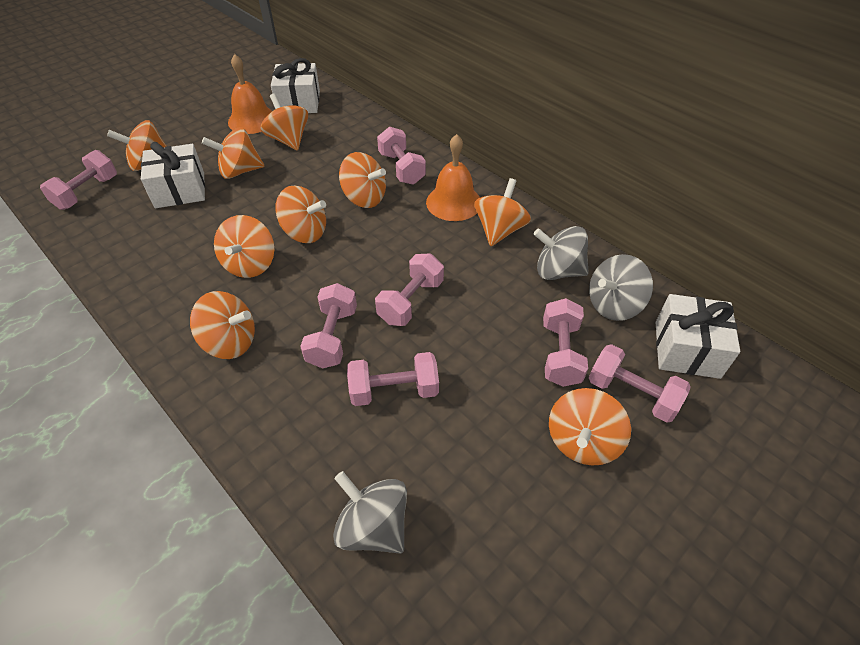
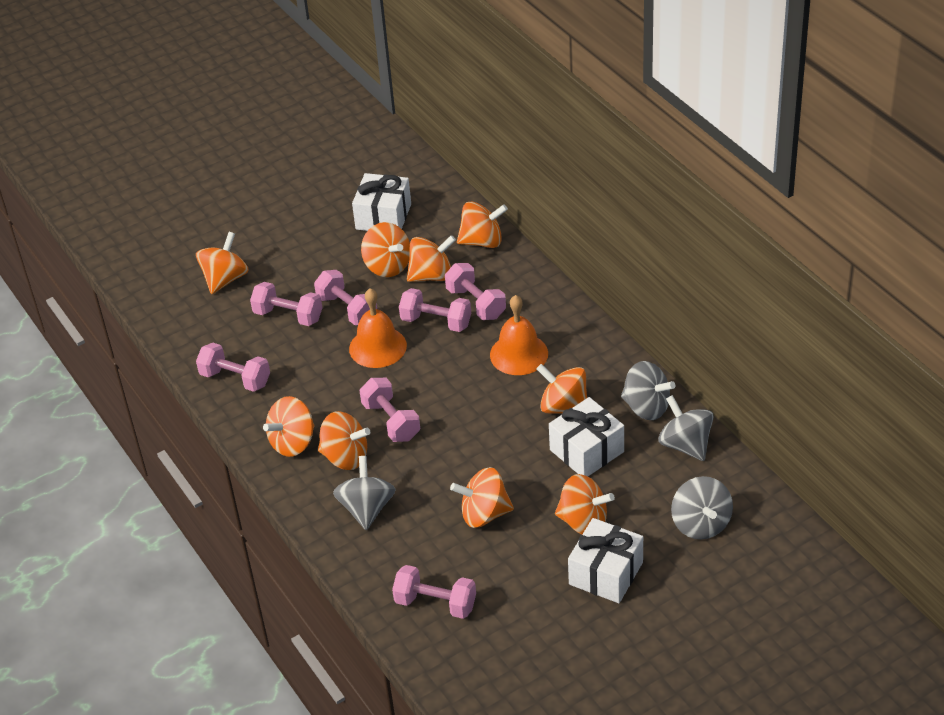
grey spinning top: 3 -> 4

